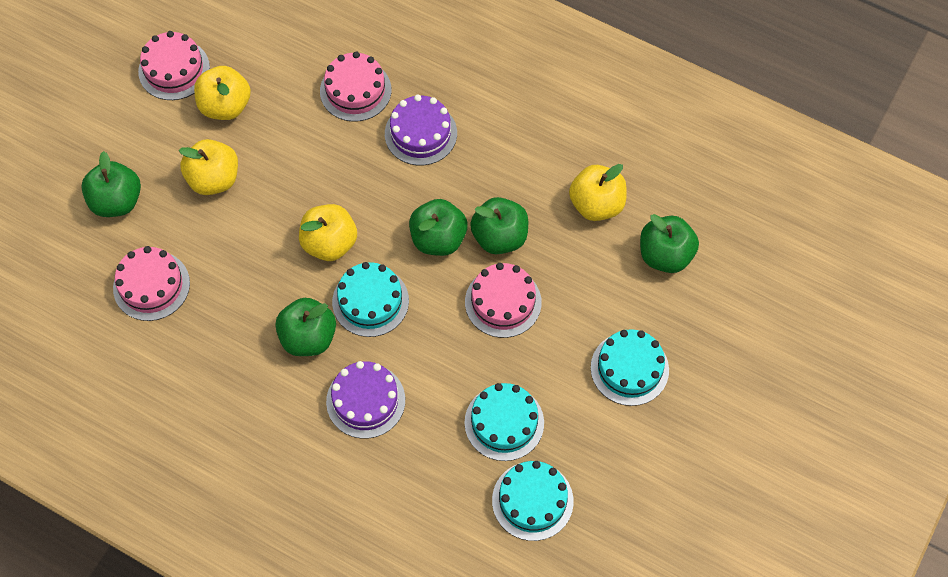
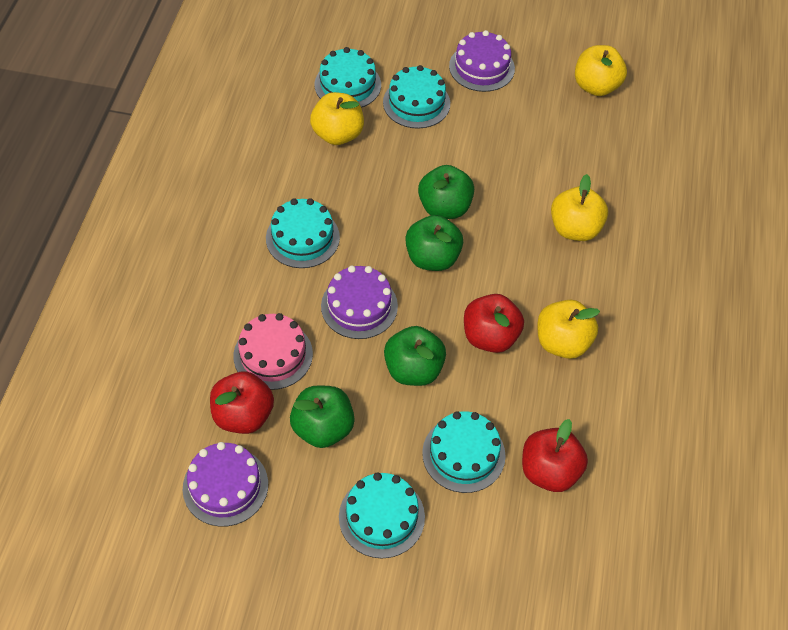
green apple: 5 -> 4
pink cake: 4 -> 1
purple cake: 2 -> 3
red apple: 0 -> 3
turquoise cake: 4 -> 5

